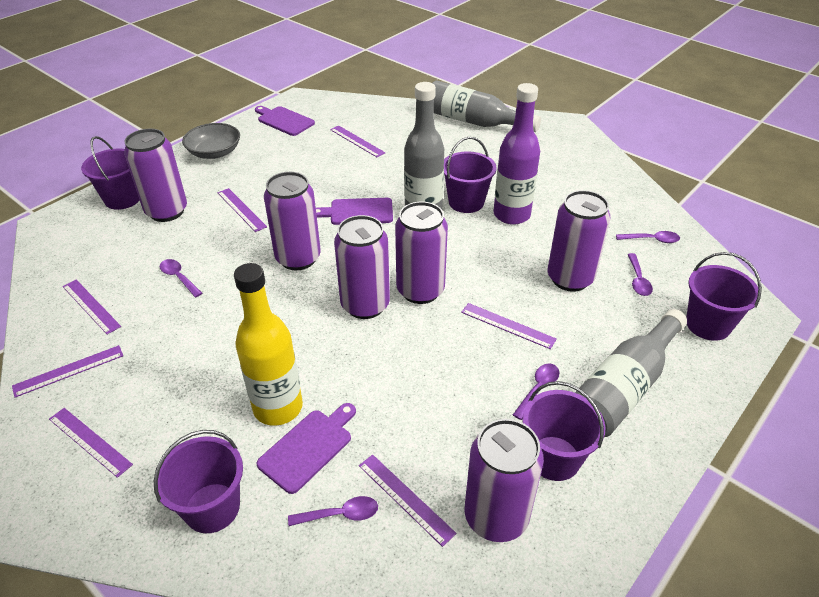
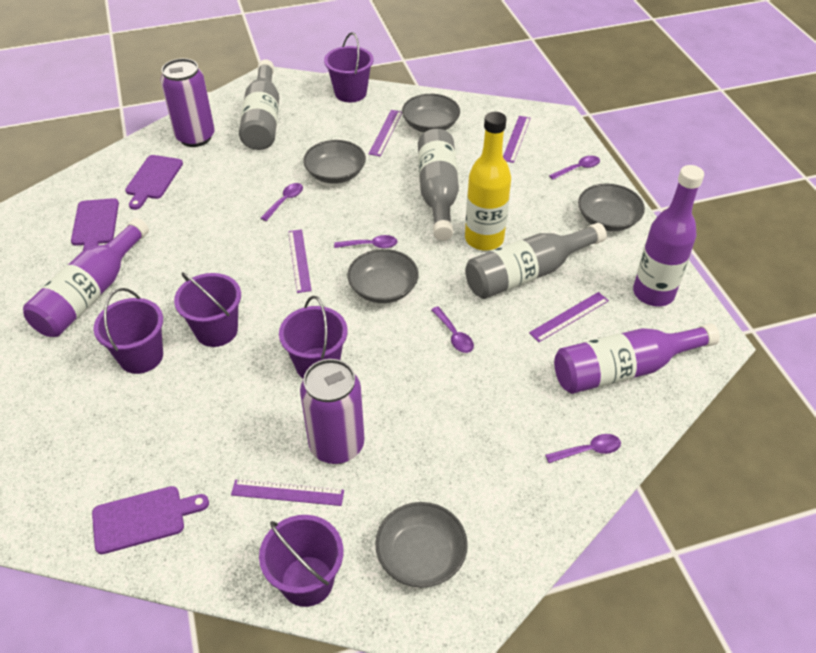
grey bowl: 1 -> 5
purple bottle: 1 -> 3
purple can: 6 -> 2
purple ruler: 7 -> 5

